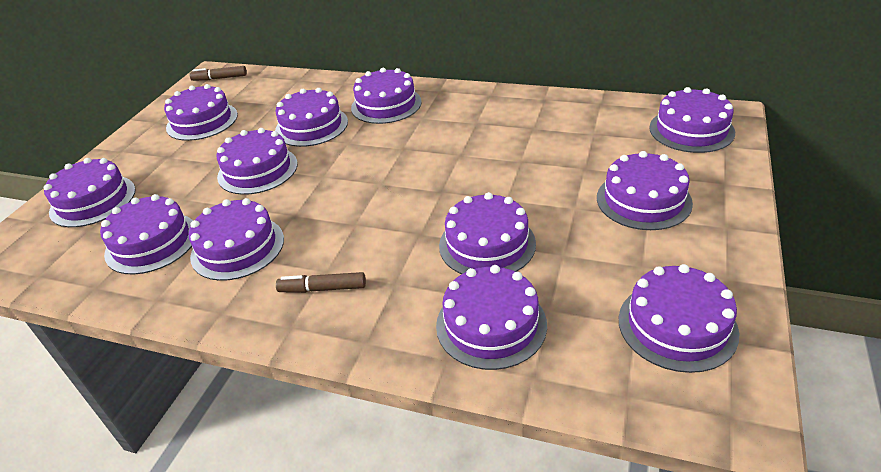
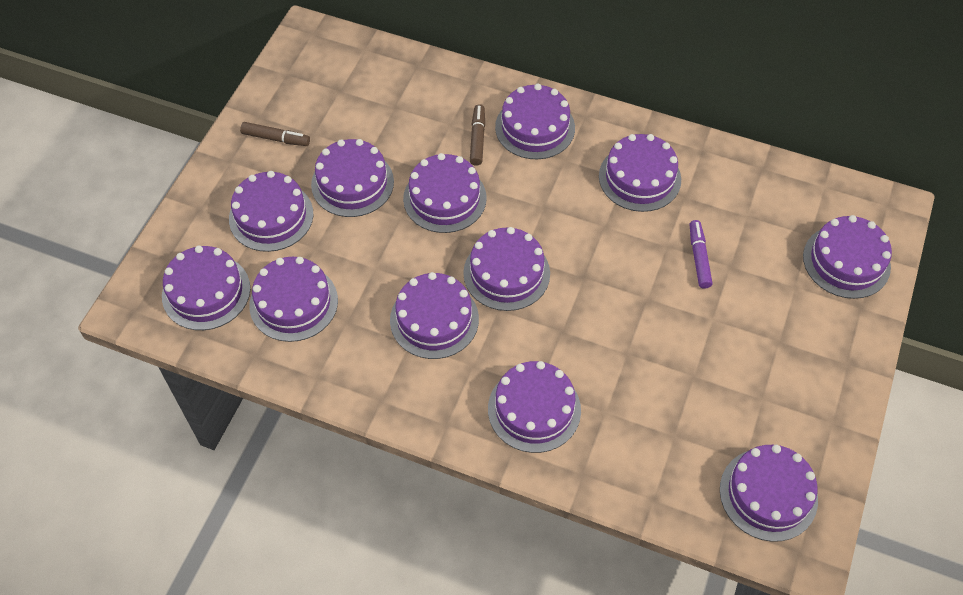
purple marker: 0 -> 1

